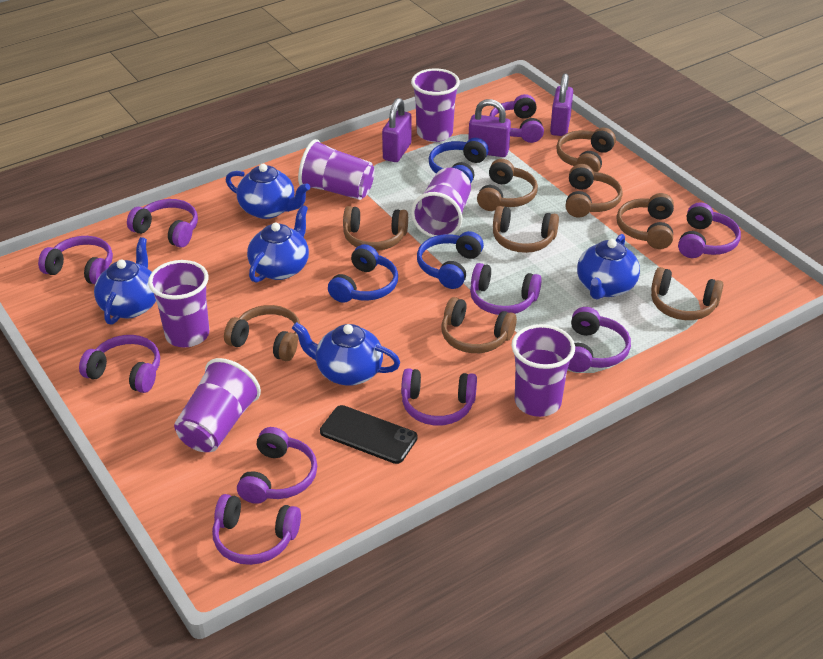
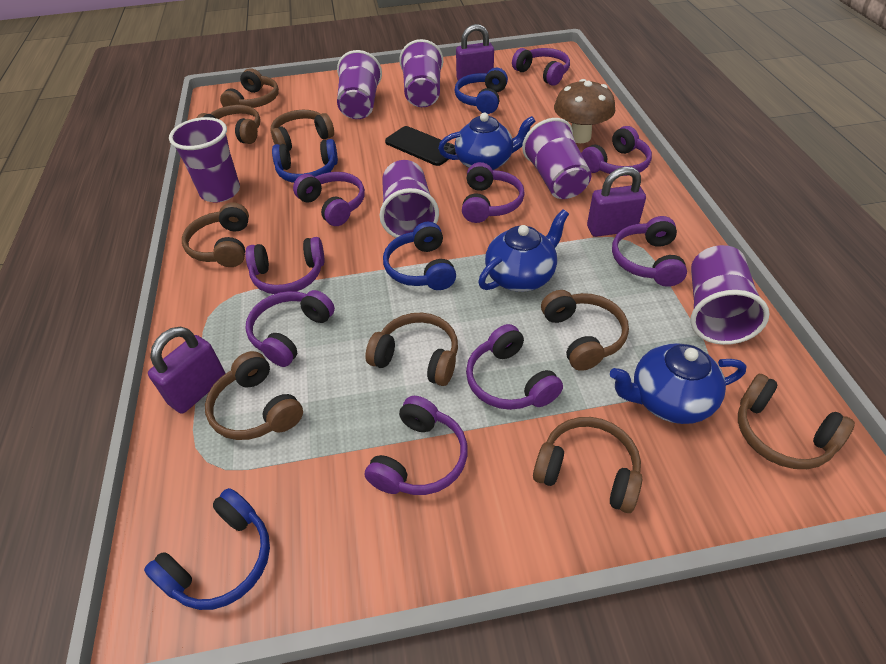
blue headphones: 3 -> 4
blue teapot: 5 -> 3
brown mushroom: 0 -> 1
purple headphones: 10 -> 9

